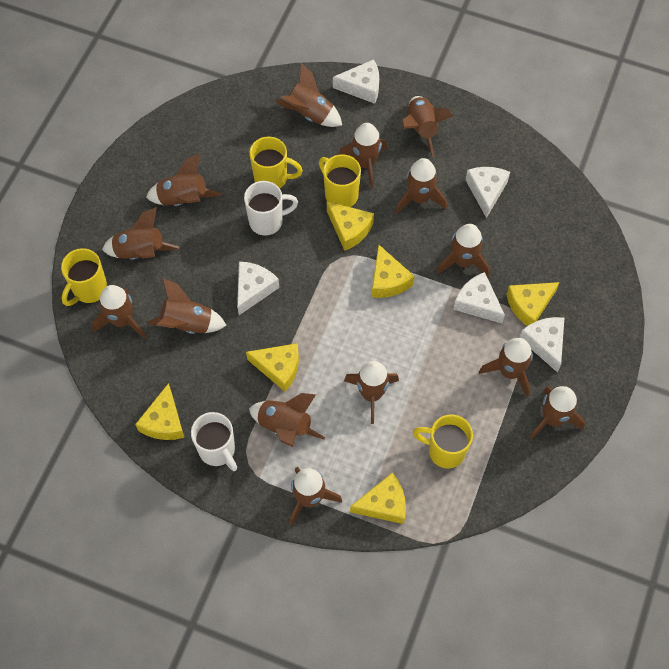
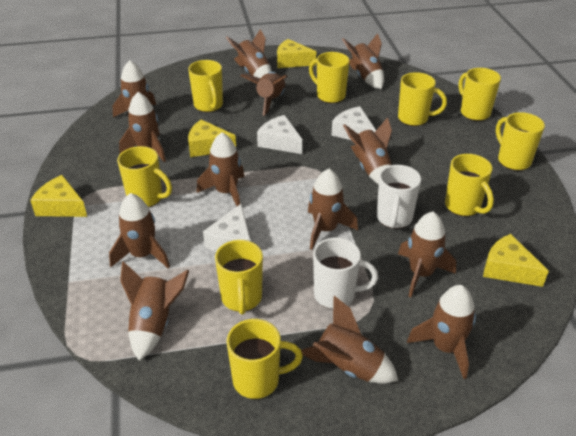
brown rocket: 14 -> 13
white cheese: 5 -> 3
yellow cheese: 6 -> 4
yellow mug: 4 -> 9

